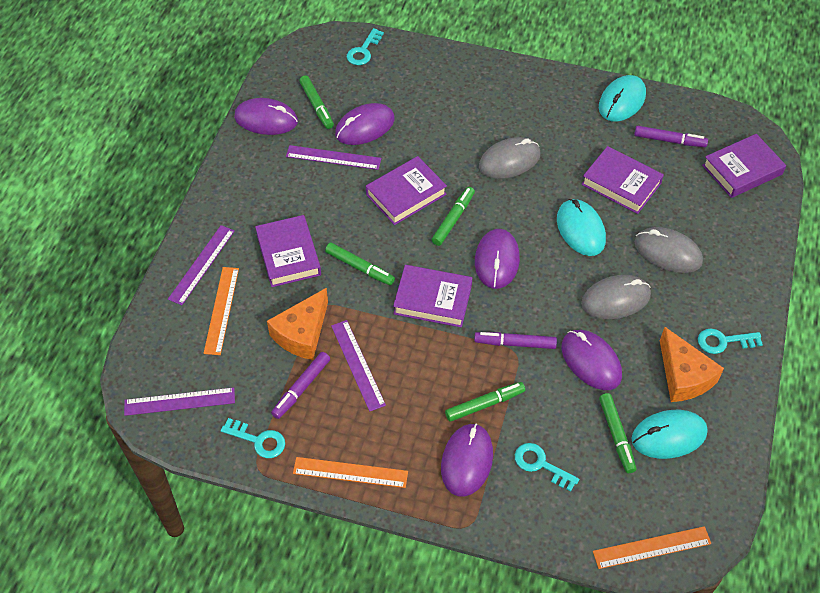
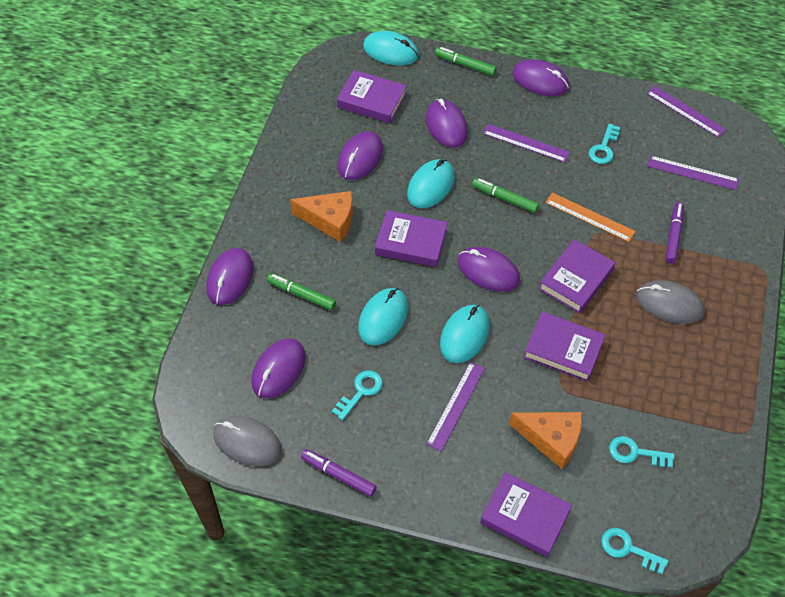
green marker: 5 -> 3
grey mouse: 3 -> 2
orange ruler: 3 -> 1
purple marker: 3 -> 2
purple mouse: 5 -> 6
turquoise mouse: 3 -> 4

